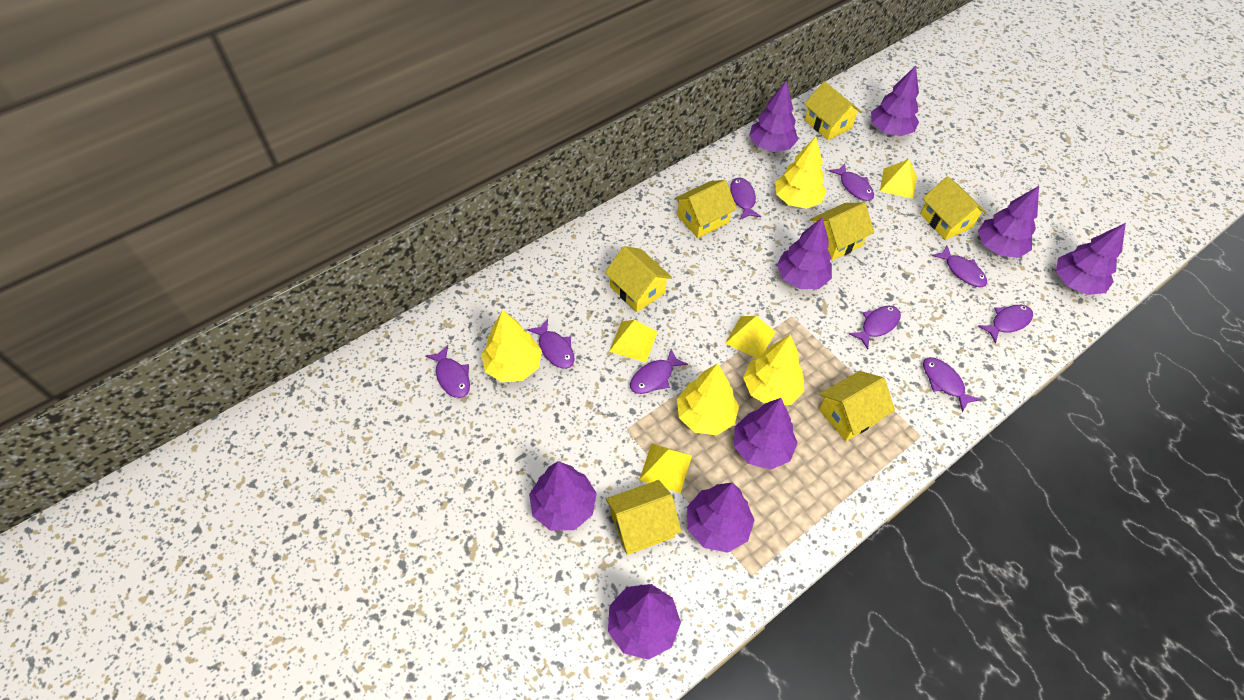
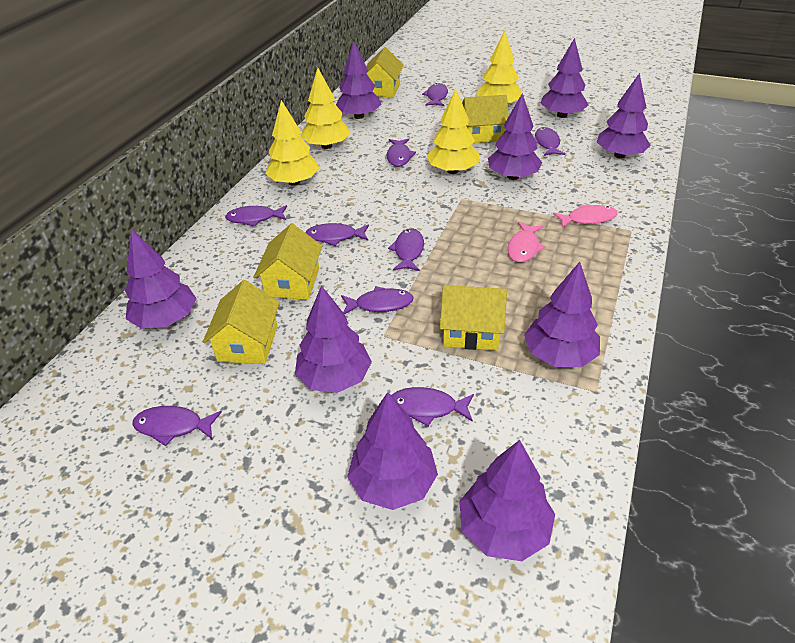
pink fish: 0 -> 2
yellow house: 7 -> 5
yellow pyramid: 4 -> 0

